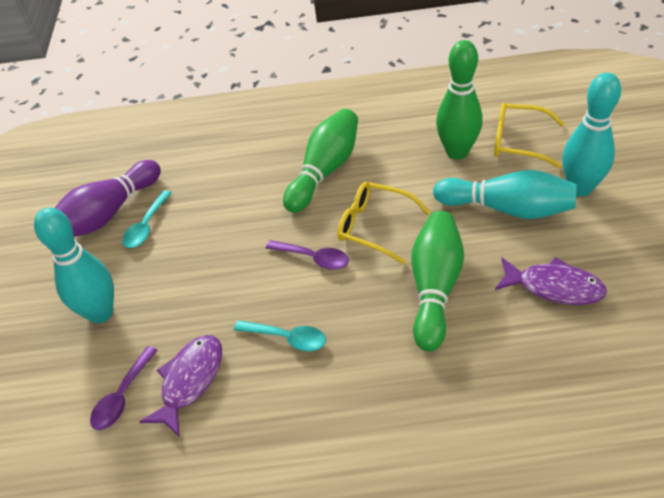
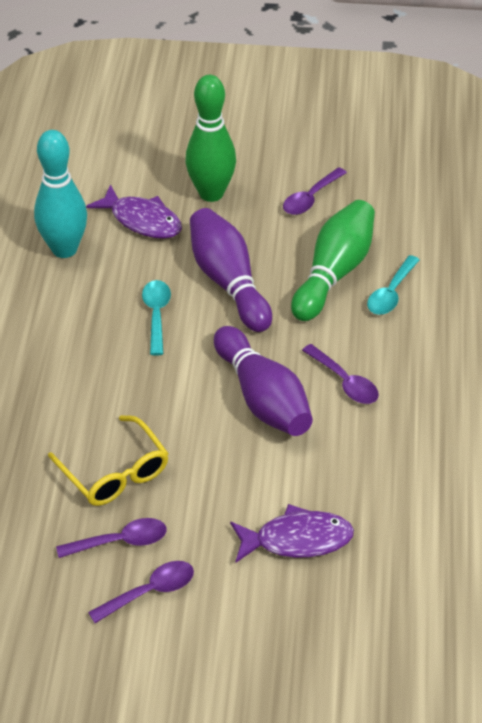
green bowling pin: 3 -> 2
purple bowling pin: 1 -> 2
purple spoon: 2 -> 4
turquoise bowling pin: 3 -> 1
yellow glasses: 2 -> 1

